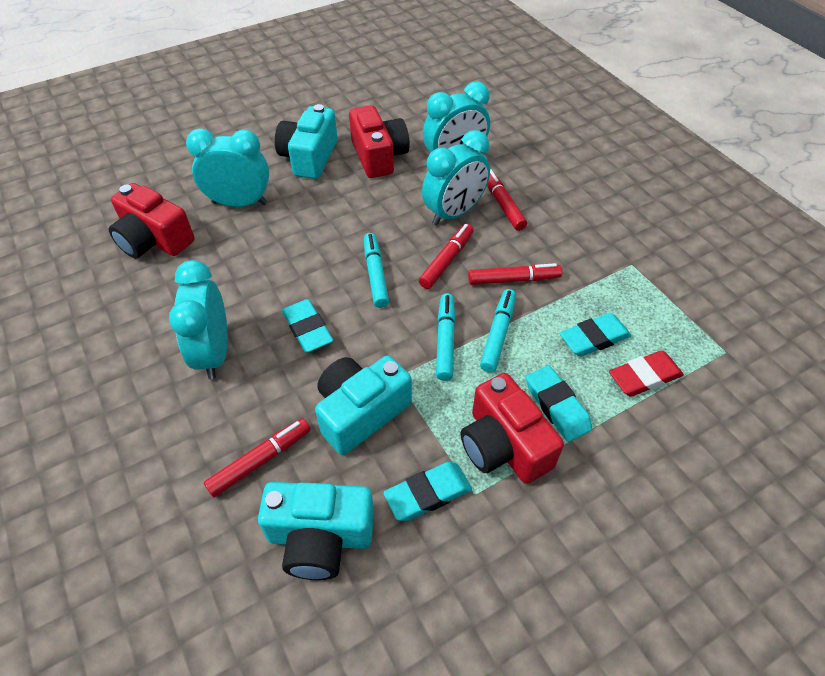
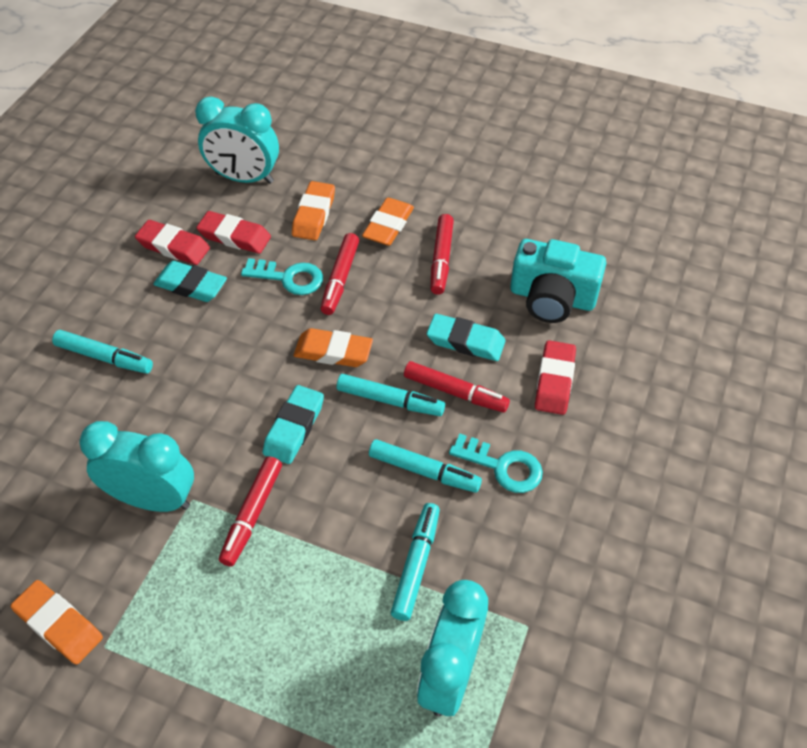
orange eraser: 0 -> 4
red camera: 3 -> 0
red eraser: 1 -> 3
turquoise camera: 3 -> 1
turquoise clock: 4 -> 3
turquoise eraser: 4 -> 3
turquoise key: 0 -> 2
turquoise marker: 3 -> 4

